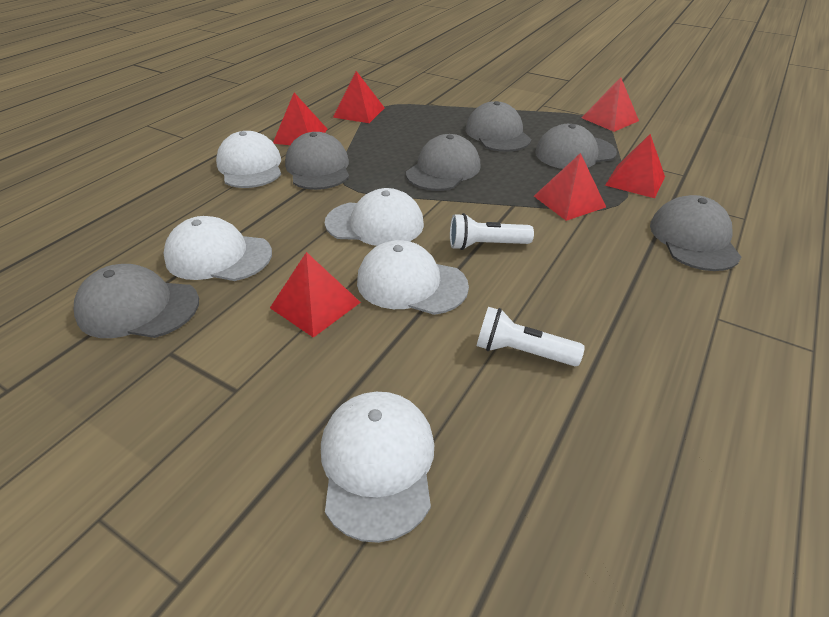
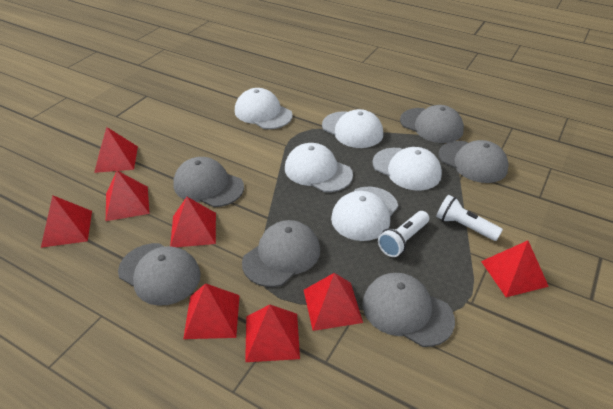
red pyramid: 6 -> 8

